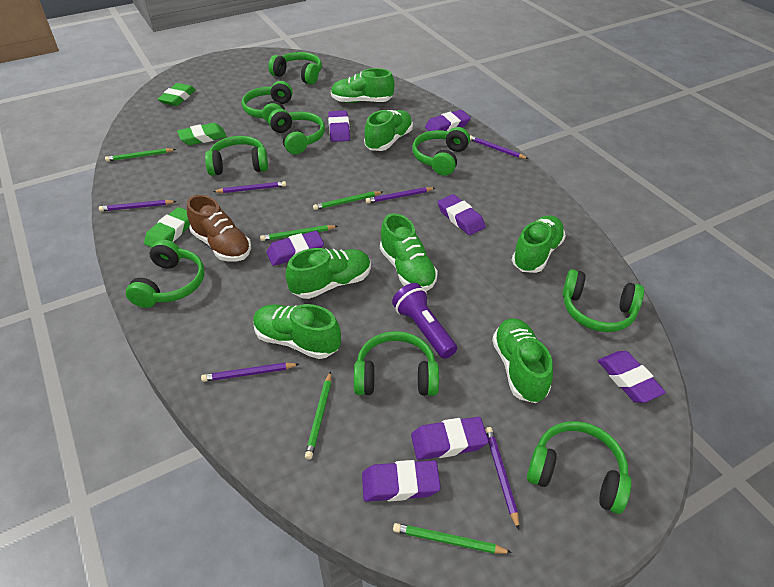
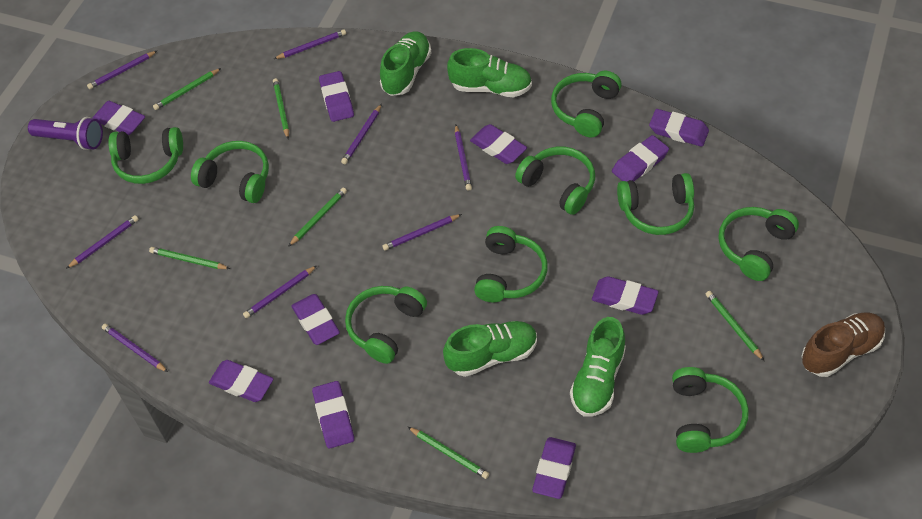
green eraser: 3 -> 0
green pencil: 5 -> 6
green shoe: 7 -> 4
purple eraser: 7 -> 10
purple pencil: 6 -> 8

